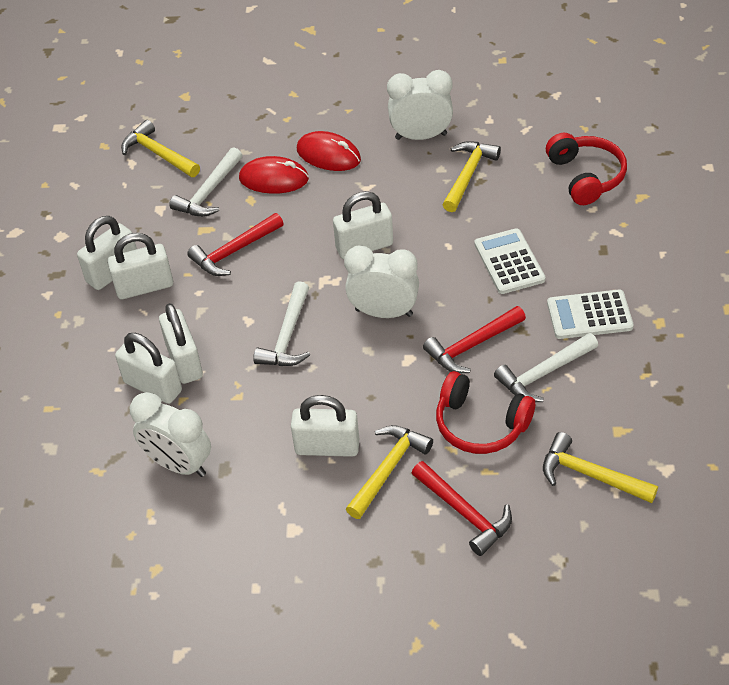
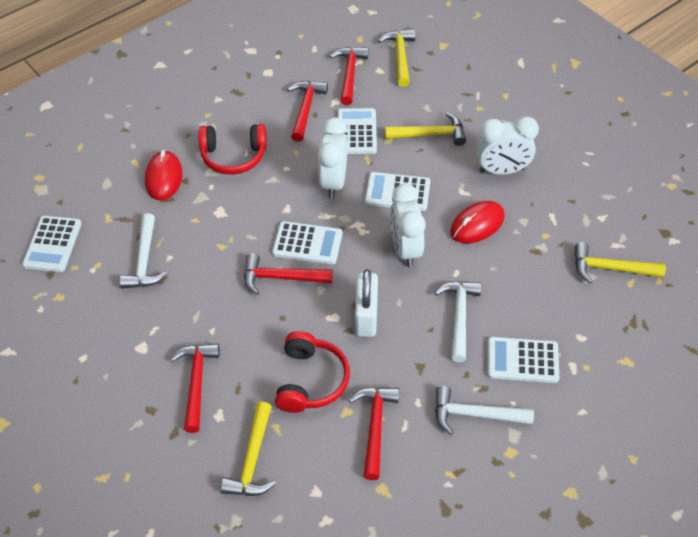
red hammer: 3 -> 5
white calculator: 2 -> 5
white padlock: 6 -> 1

